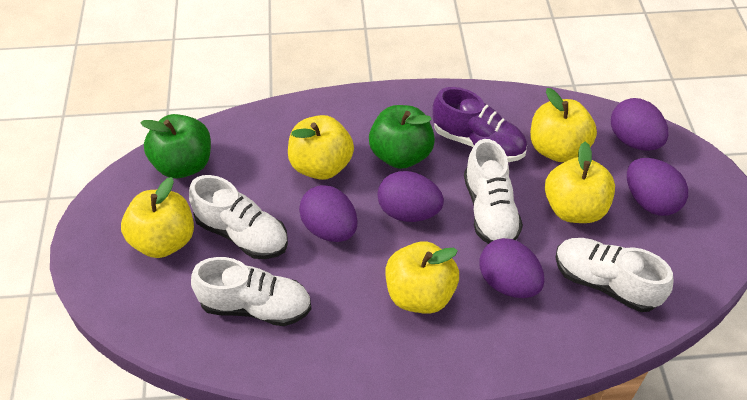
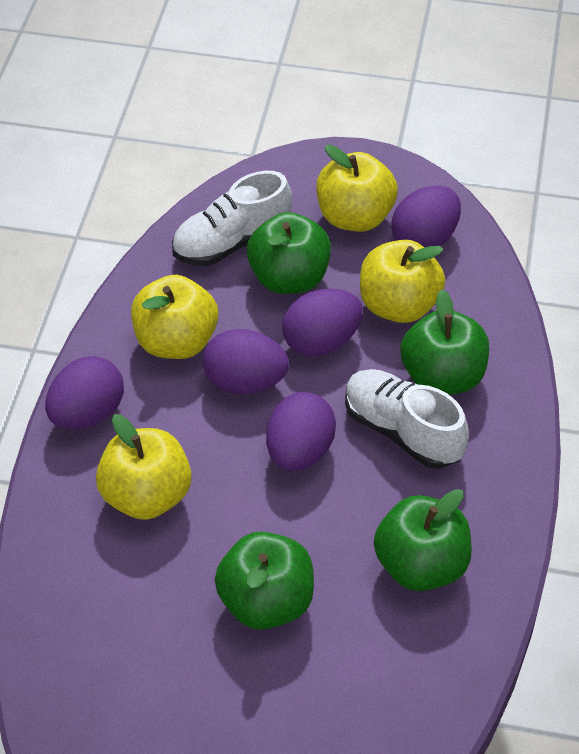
green apple: 2 -> 4
purple shoe: 1 -> 0
white shoe: 4 -> 2
yellow apple: 5 -> 4

